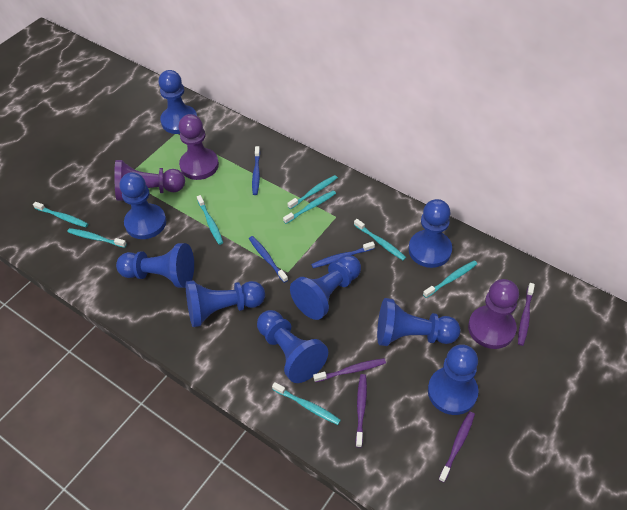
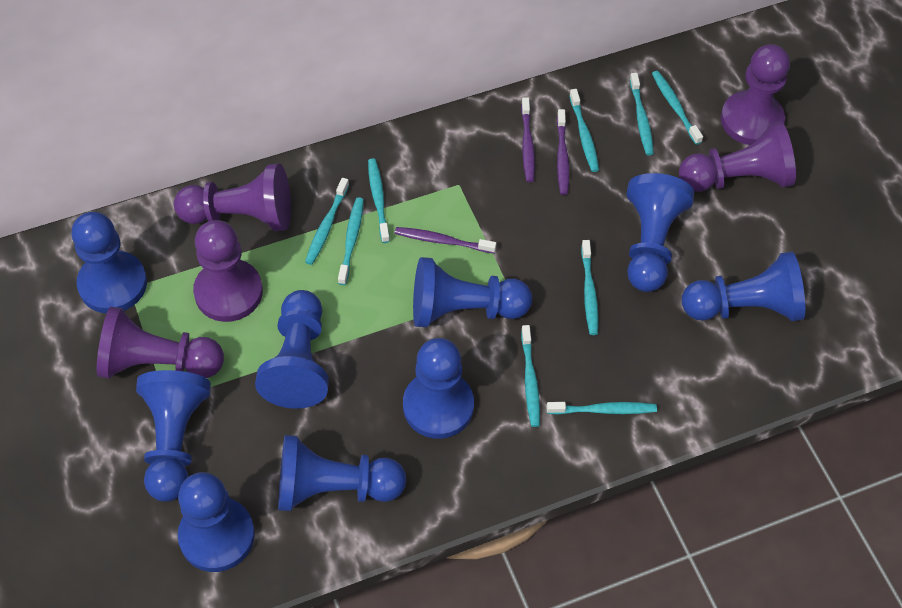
blue toothbrush: 3 -> 0
purple pawn: 3 -> 5
purple toothbrush: 4 -> 3
turquoise toothbrush: 8 -> 9

